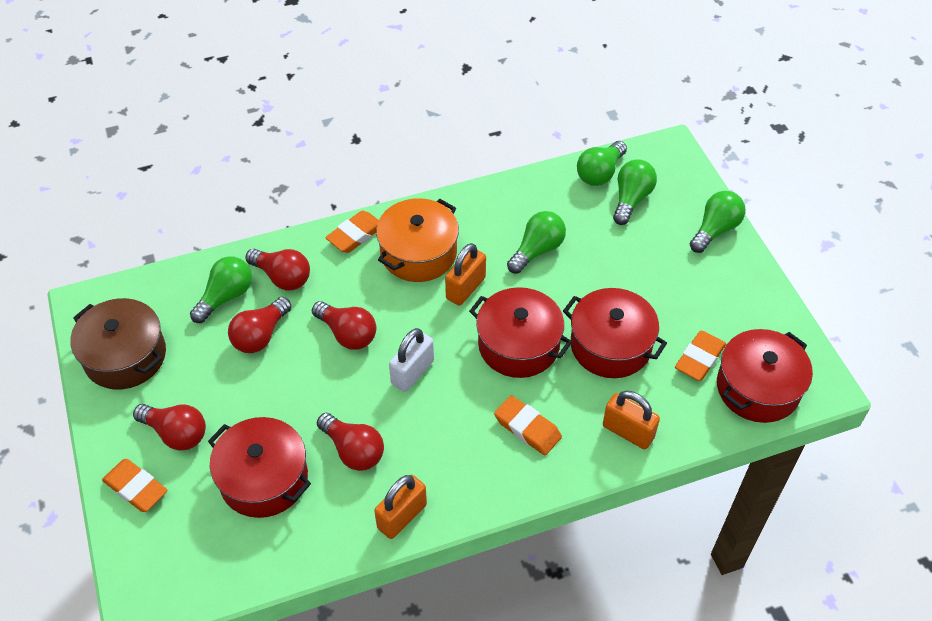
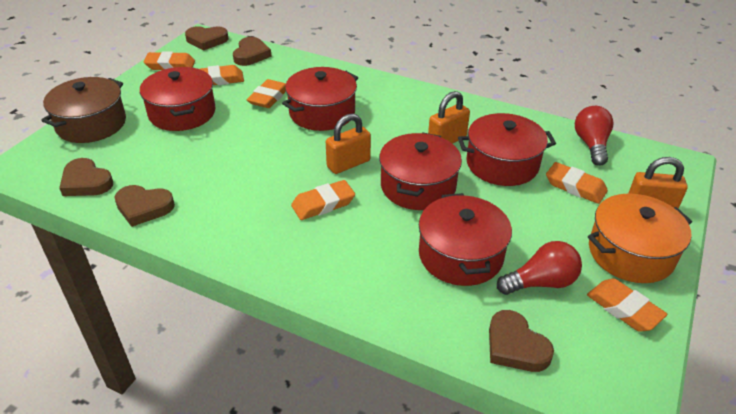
brown heart: 0 -> 5
green light bulb: 5 -> 0
orange eraser: 4 -> 6
red light bulb: 5 -> 2
red pot: 4 -> 5
white padlock: 1 -> 0

